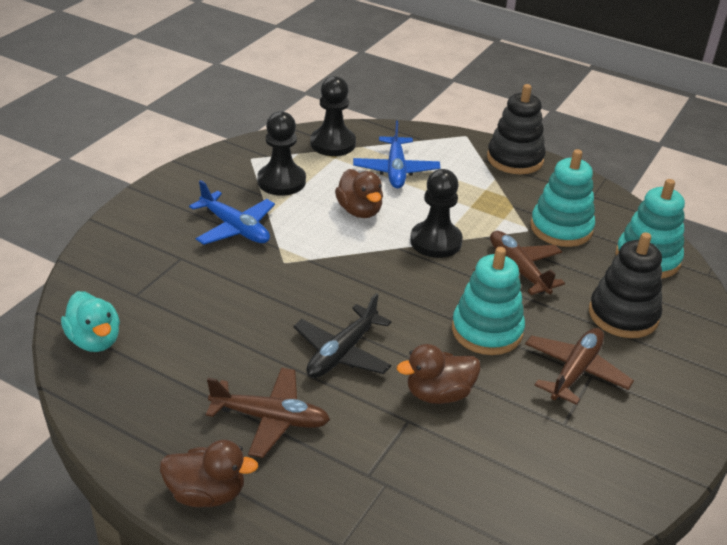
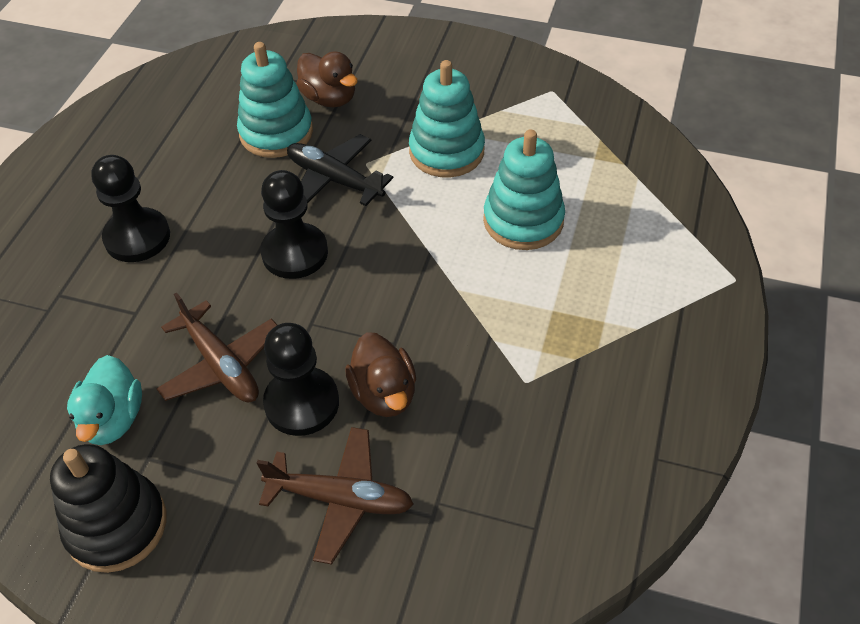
black stacking toy: 2 -> 1
blue plane: 2 -> 0
brown duck: 3 -> 2
brown plane: 3 -> 2

